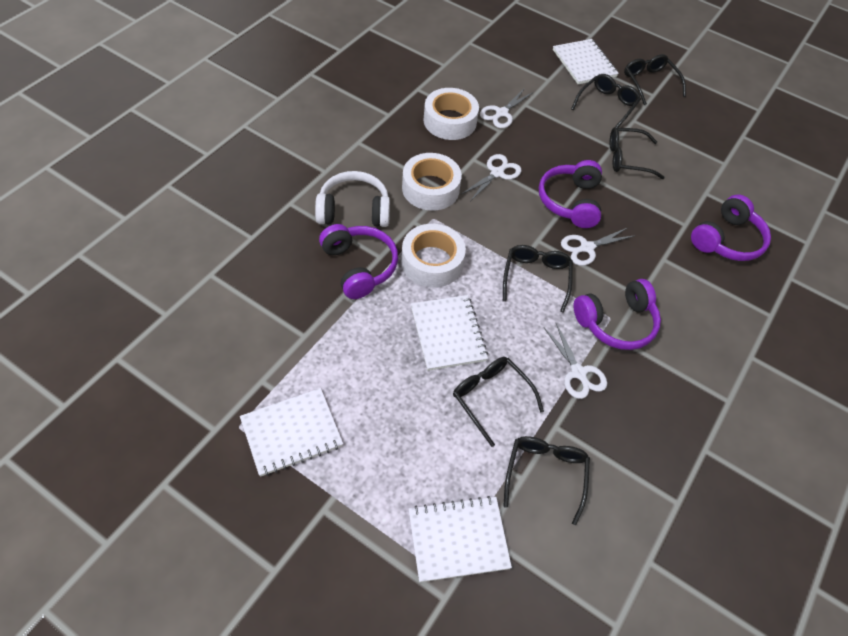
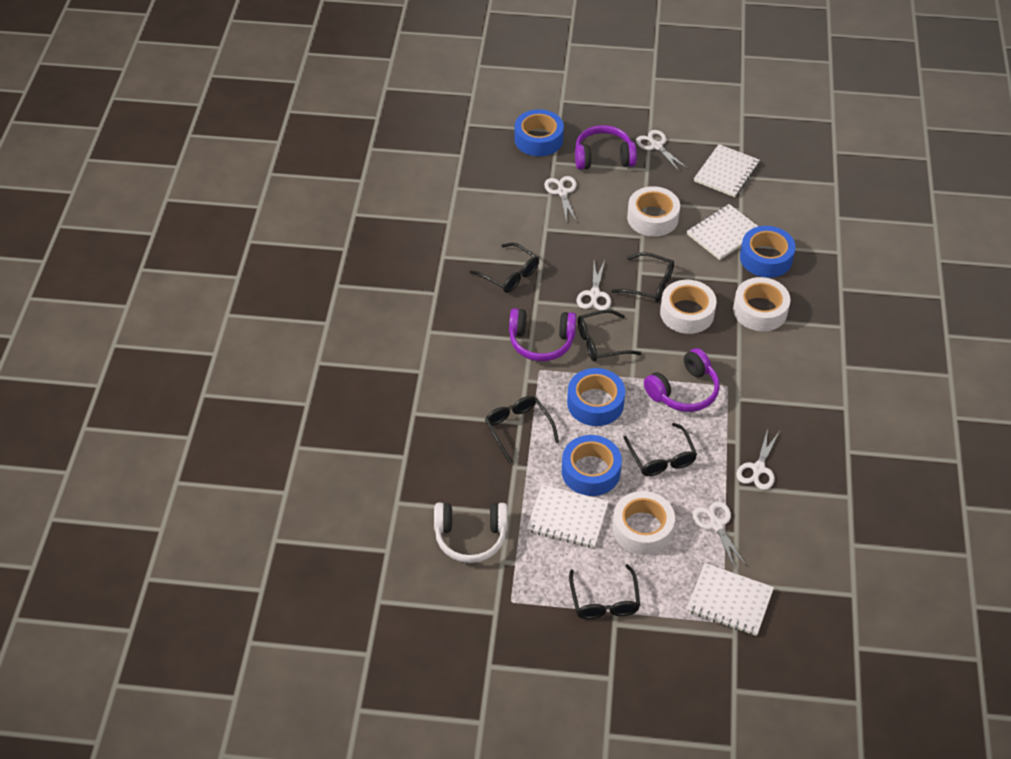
blue tape: 0 -> 4
purple headphones: 4 -> 3
white scissors: 4 -> 5
white tape: 3 -> 4

